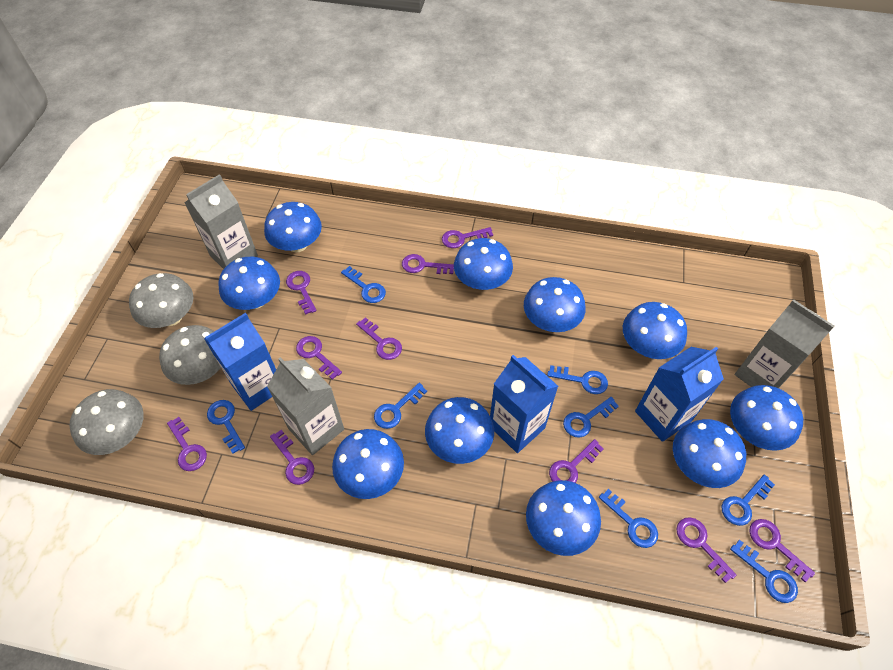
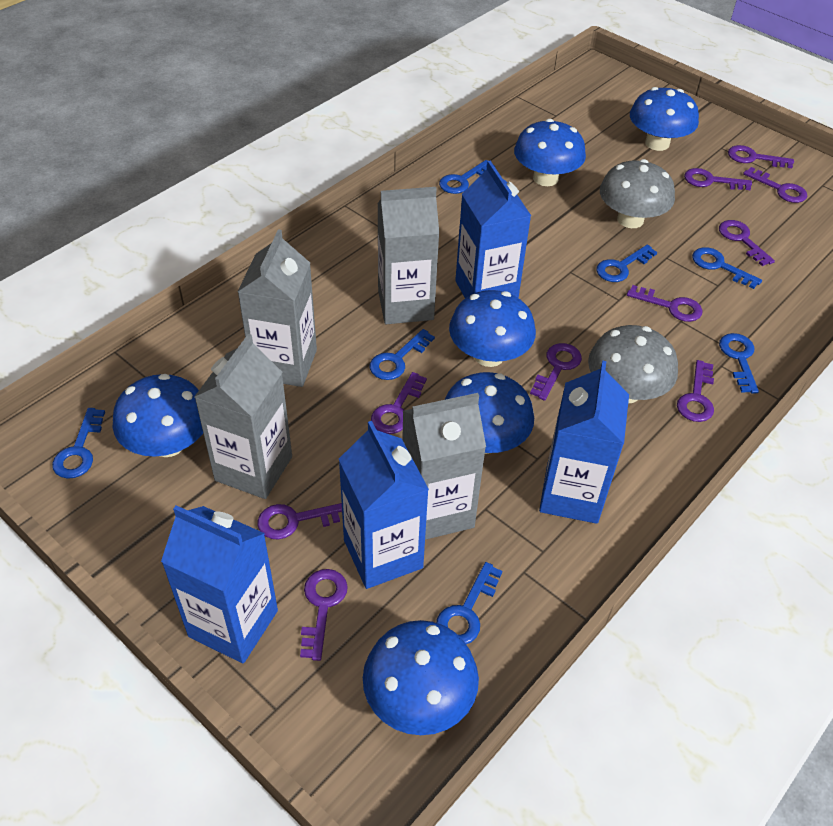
blue carton: 3 -> 4
blue key: 8 -> 7
blue mushroom: 10 -> 6
grey carton: 3 -> 4
grey mushroom: 3 -> 2

